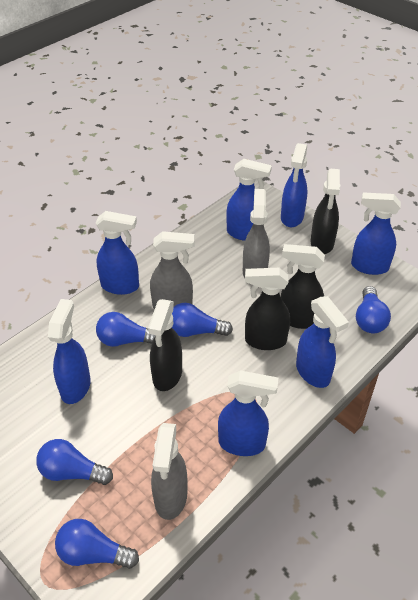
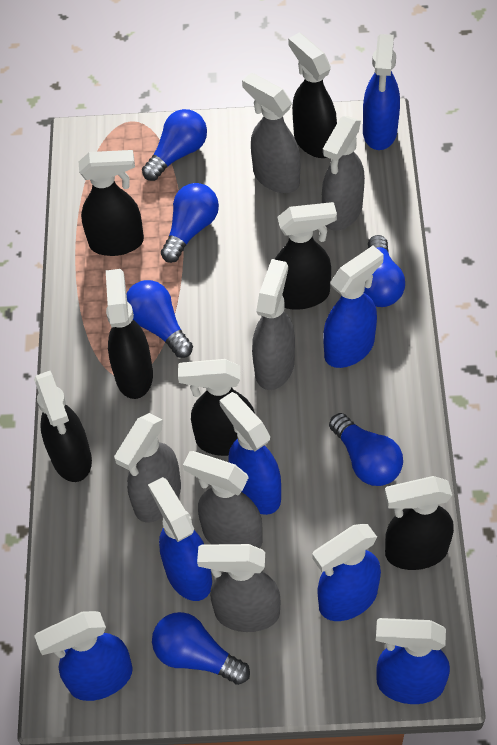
black spray bottle: 4 -> 7
blue light bulb: 5 -> 6
grey spray bottle: 3 -> 6

